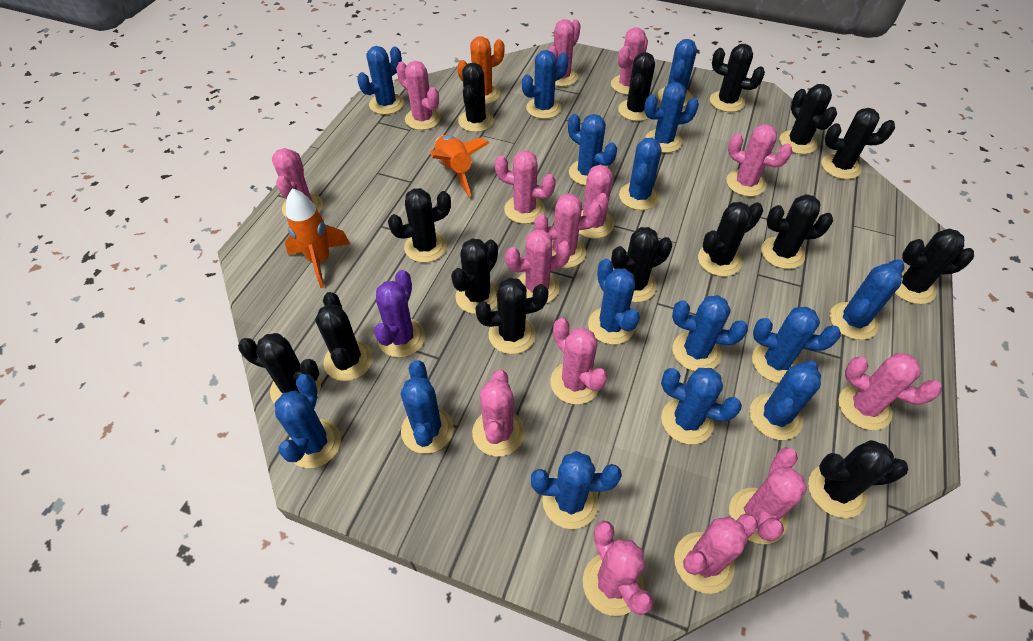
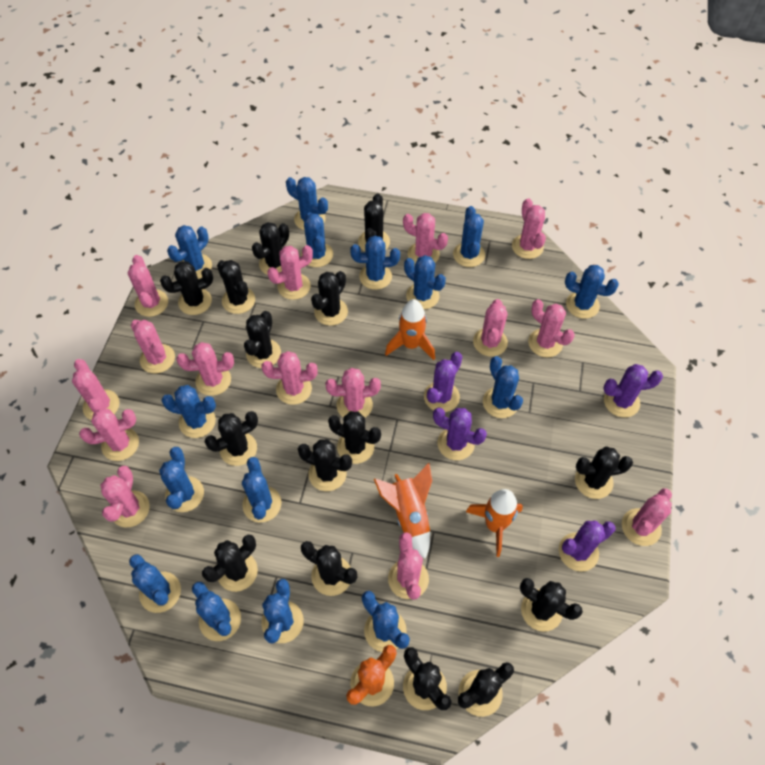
orange rocket: 2 -> 3
purple cactus: 1 -> 4

